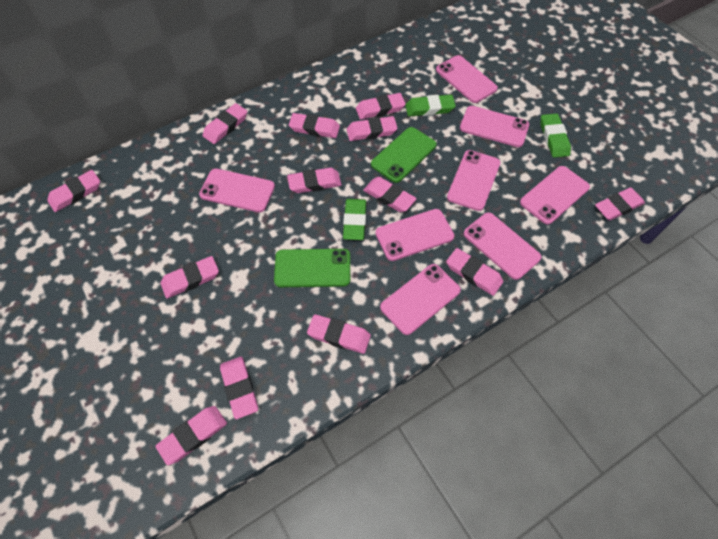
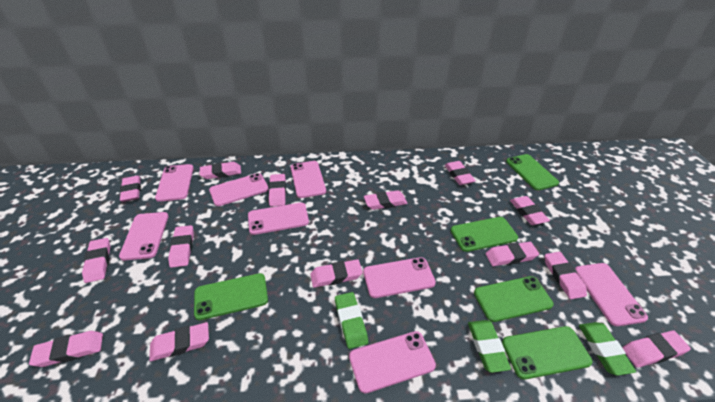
green phone: 2 -> 5
pink eraser: 13 -> 14

